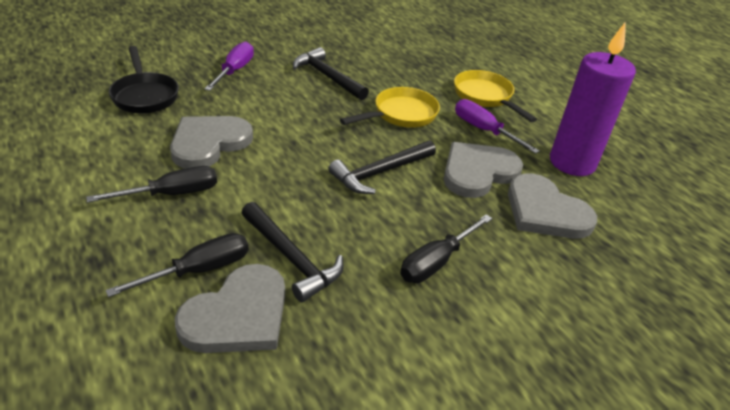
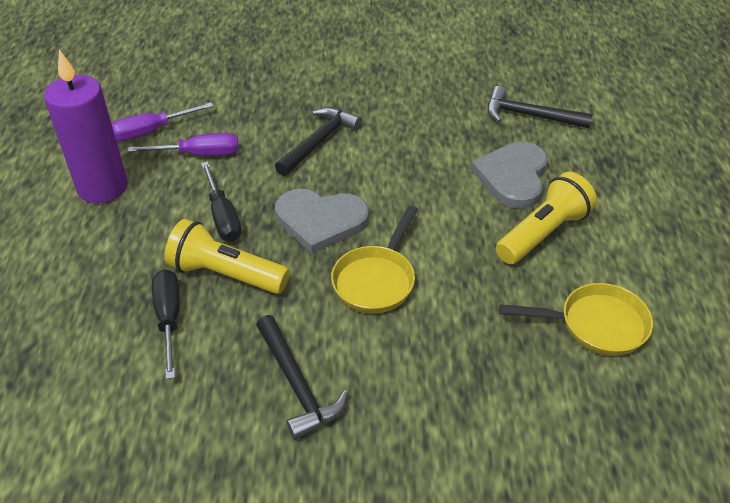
black pan: 1 -> 0
black screwdriver: 3 -> 2
grey heart: 4 -> 2
yellow flashlight: 0 -> 2

